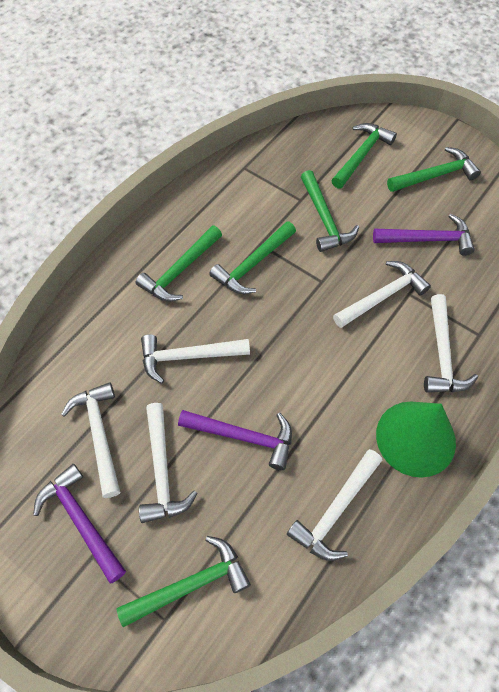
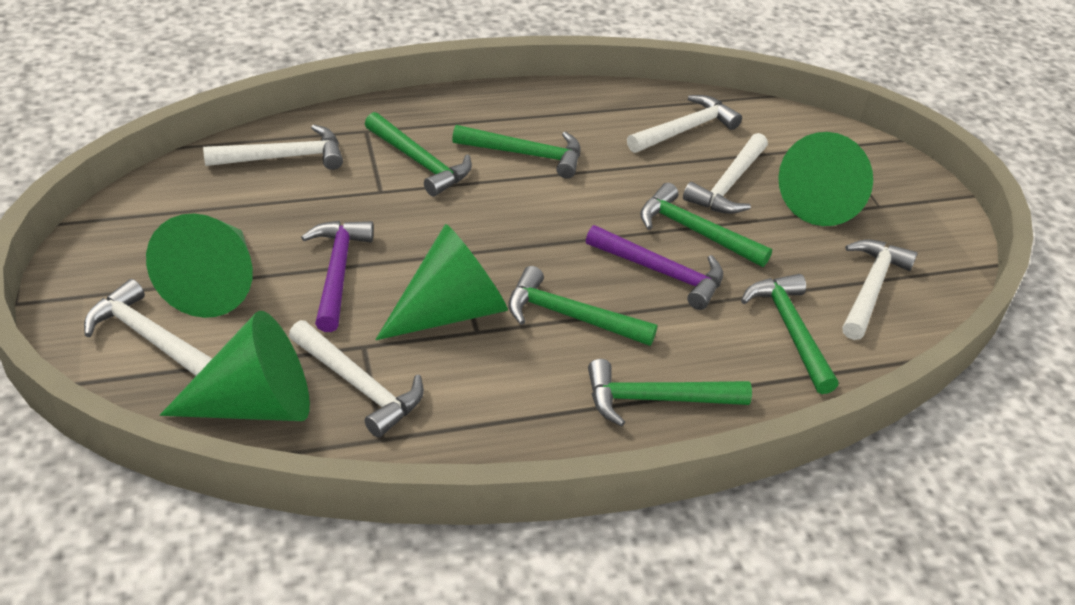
green cone: 1 -> 4
purple hammer: 3 -> 2

